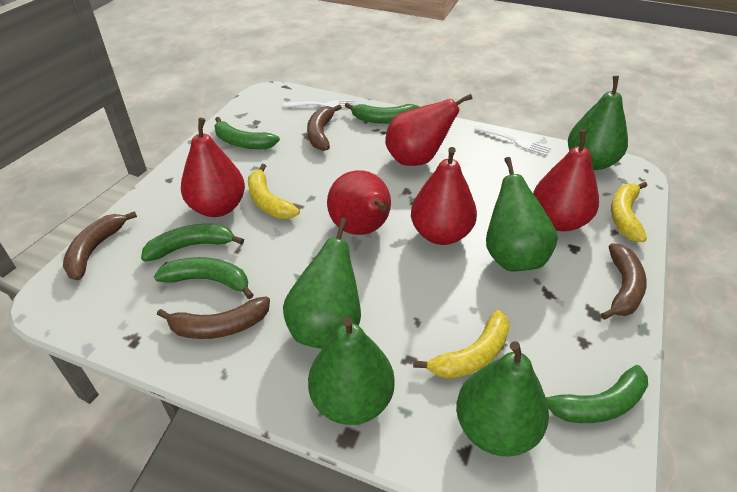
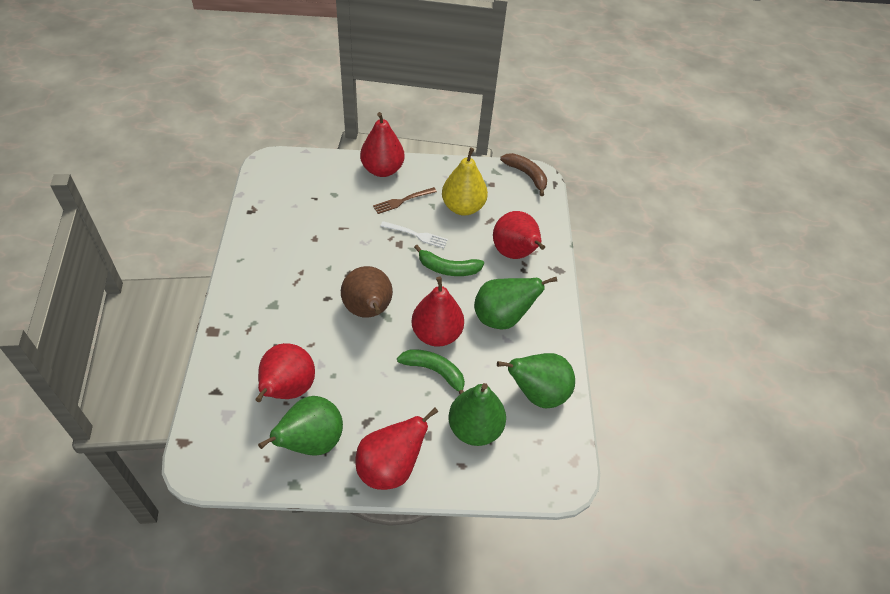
brown banana: 4 -> 1
brown fork: 0 -> 1
brown pear: 0 -> 1
green banana: 5 -> 2
green pear: 5 -> 4
white fork: 2 -> 1
yellow banana: 3 -> 0
yellow pear: 0 -> 1

